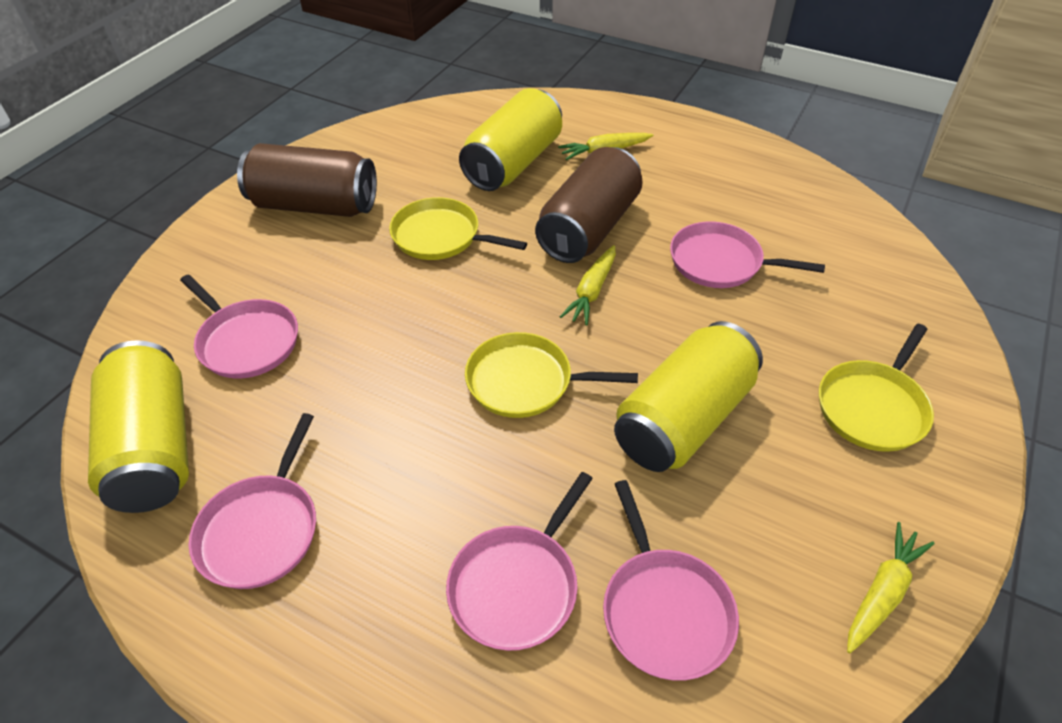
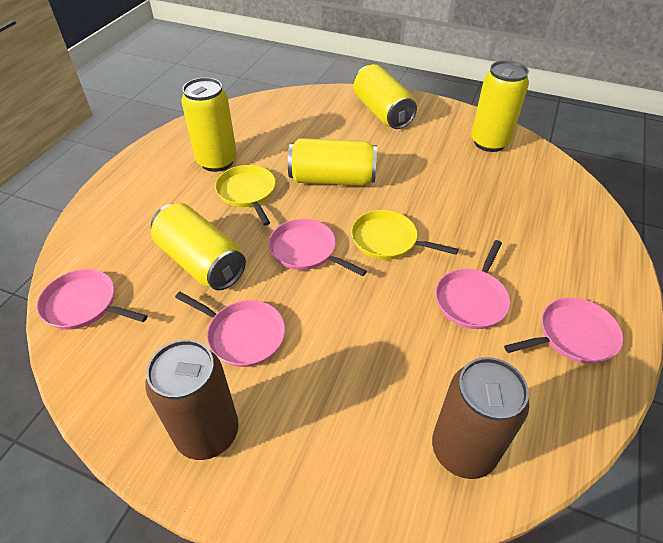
yellow can: 3 -> 5
yellow carrot: 3 -> 0
yellow pan: 3 -> 2

